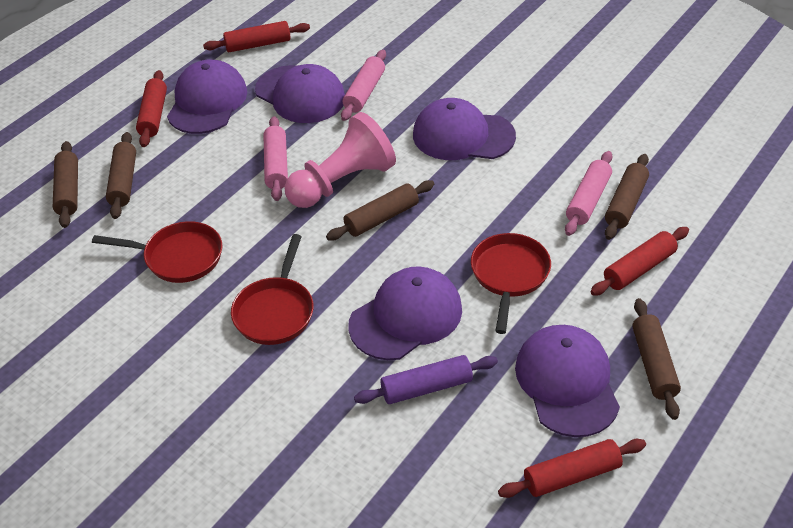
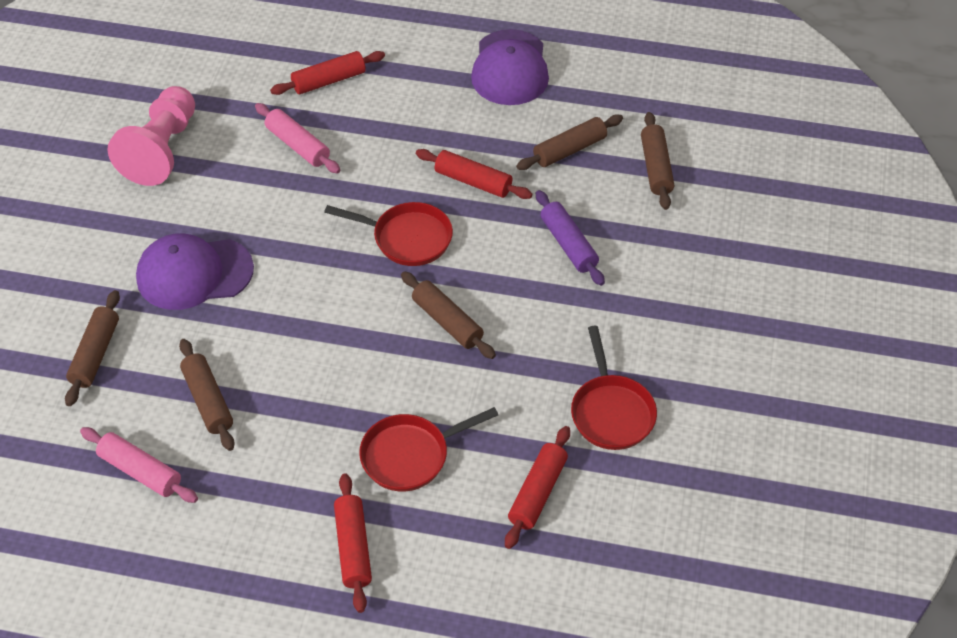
pink rolling pin: 3 -> 2
purple cap: 5 -> 2

